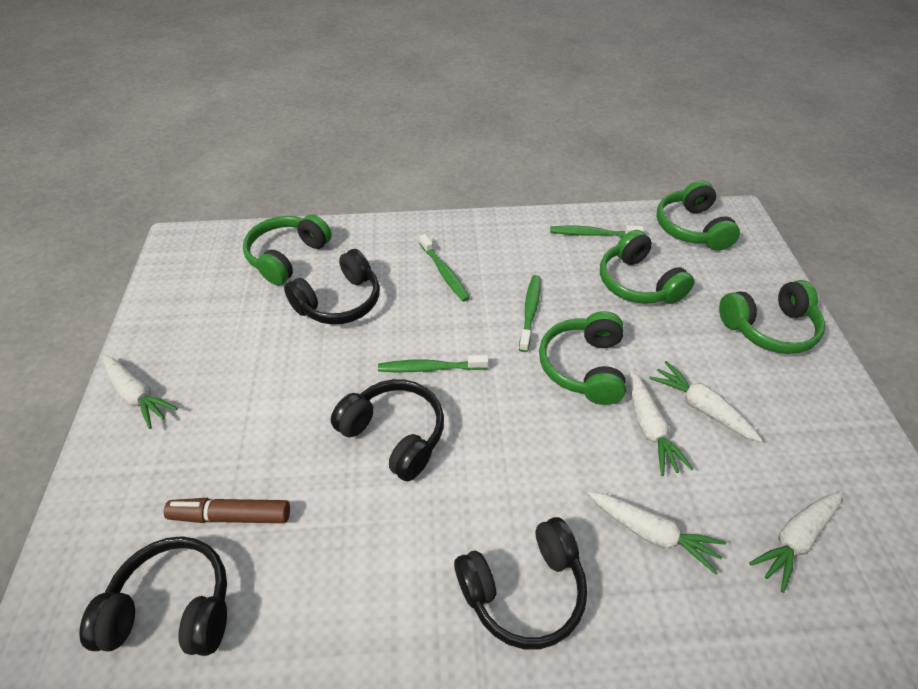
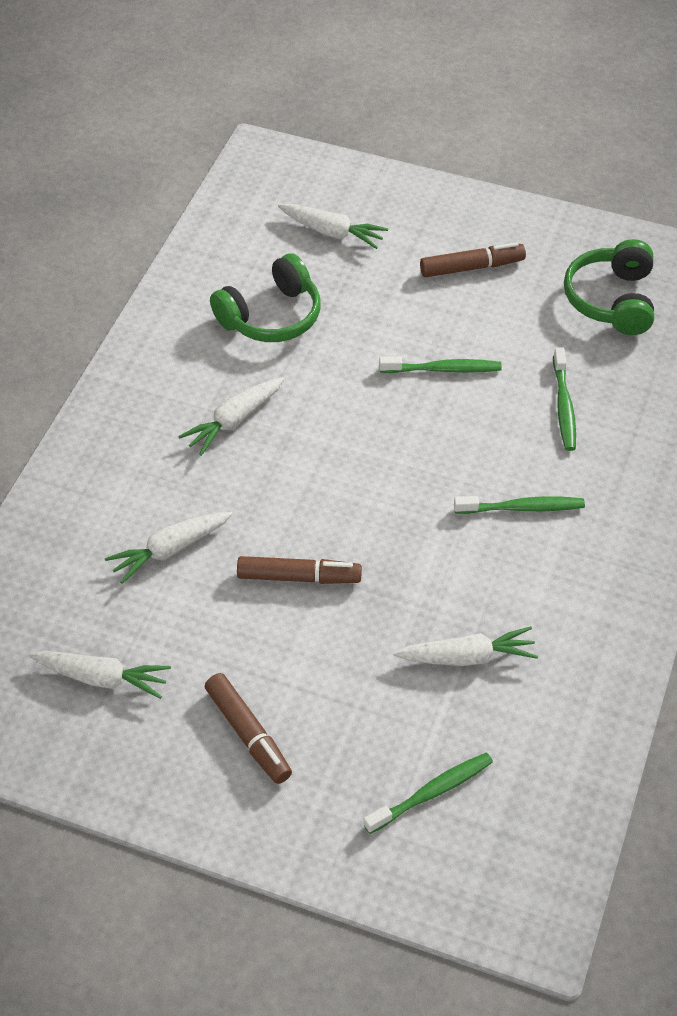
black headphones: 4 -> 0
brown marker: 1 -> 3
green headphones: 5 -> 2

